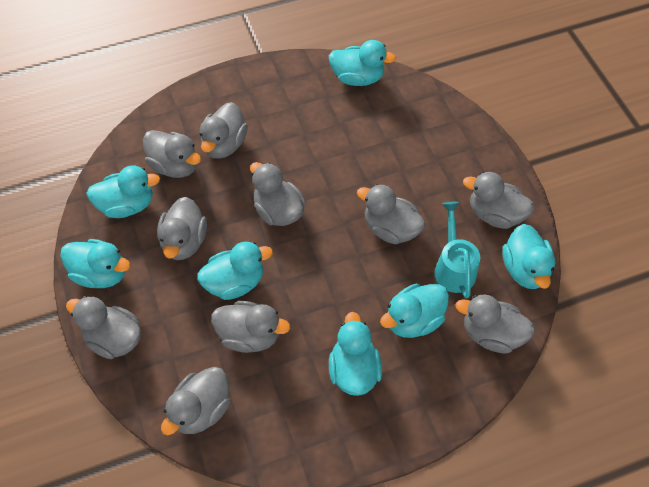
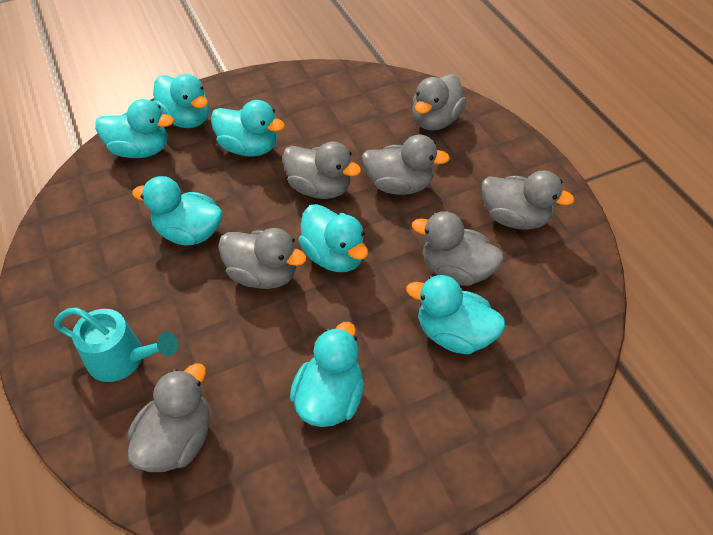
grey duck: 10 -> 7

